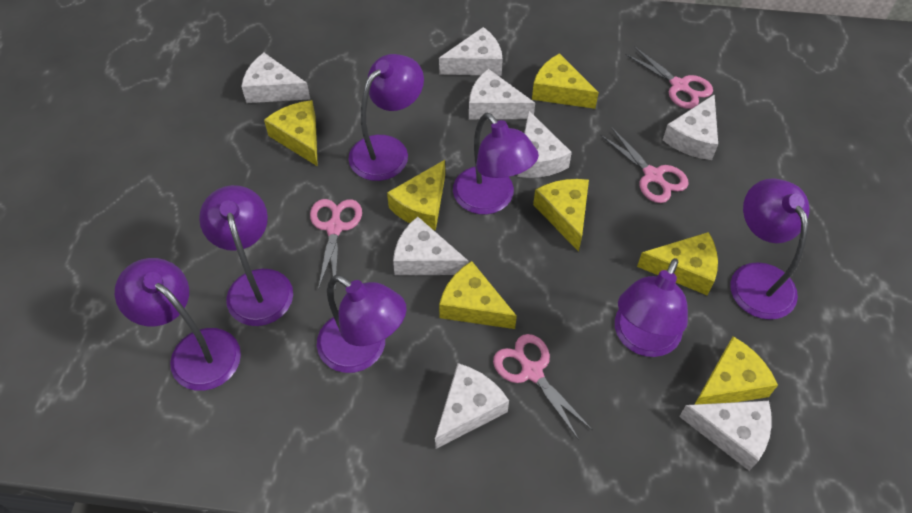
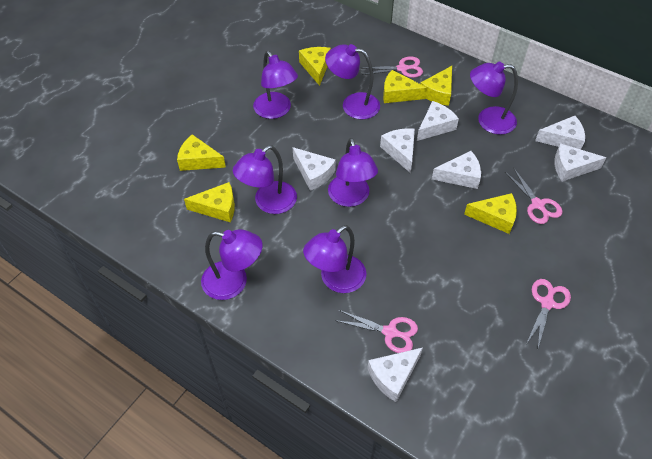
white cheese: 8 -> 7
yellow cheese: 7 -> 6

